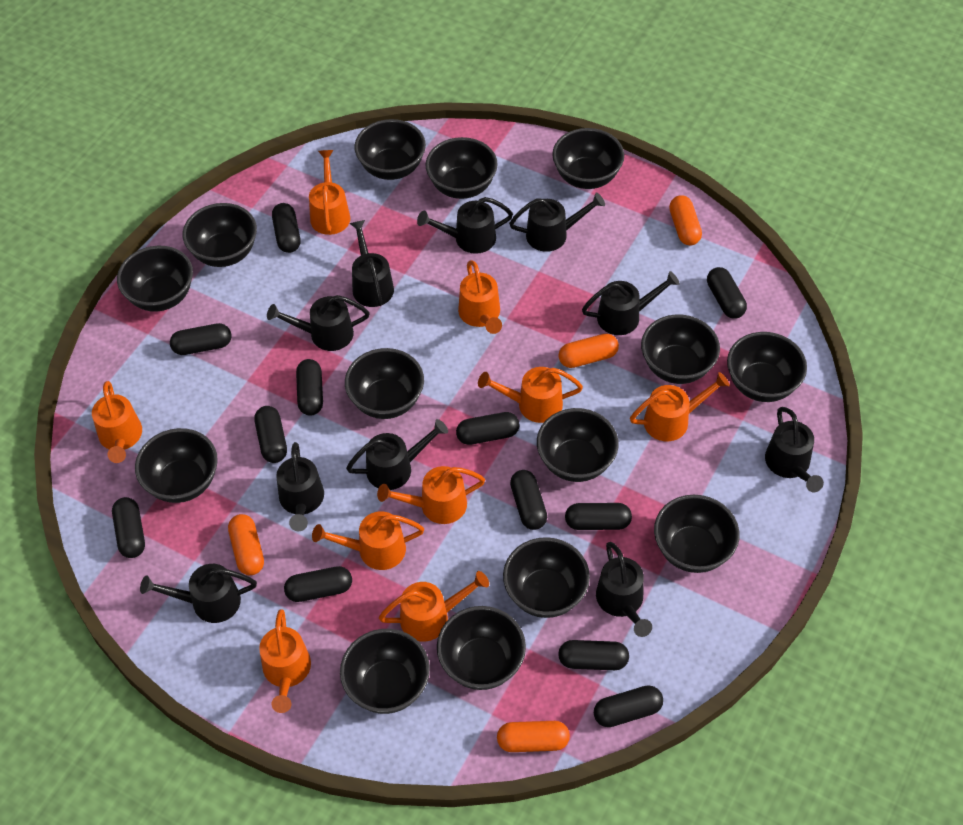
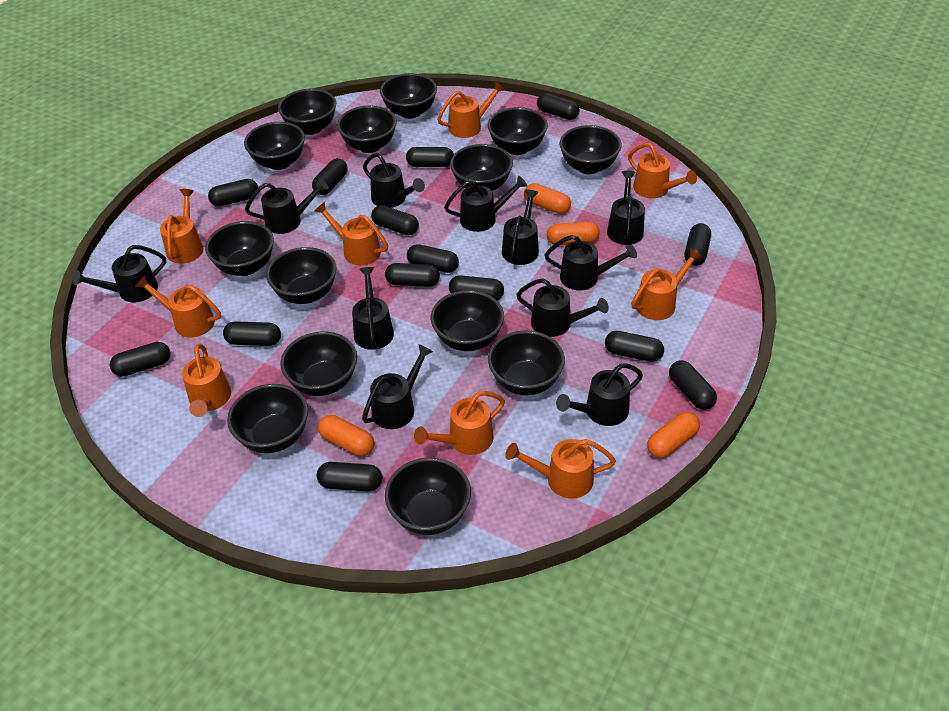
black capsule: 12 -> 14
black watering can: 10 -> 11

